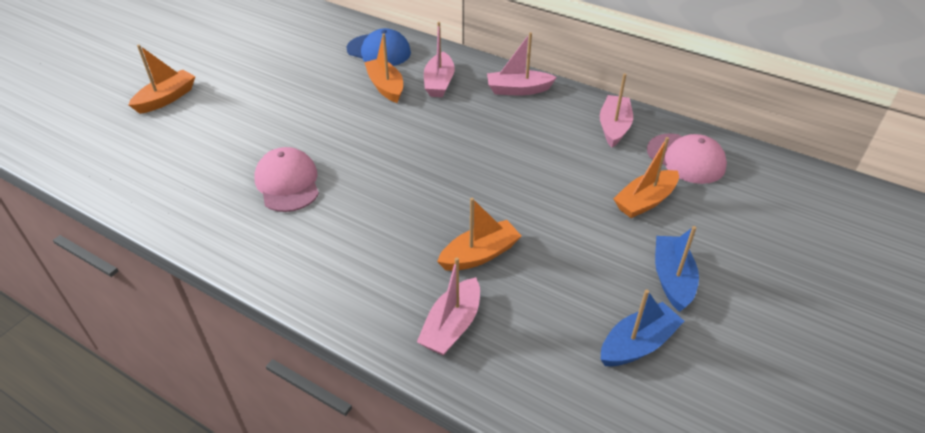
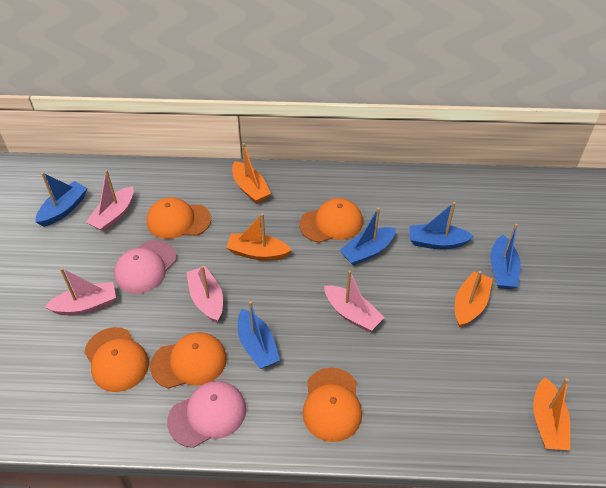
blue boat: 2 -> 5
blue cap: 1 -> 0
orange cap: 0 -> 5

